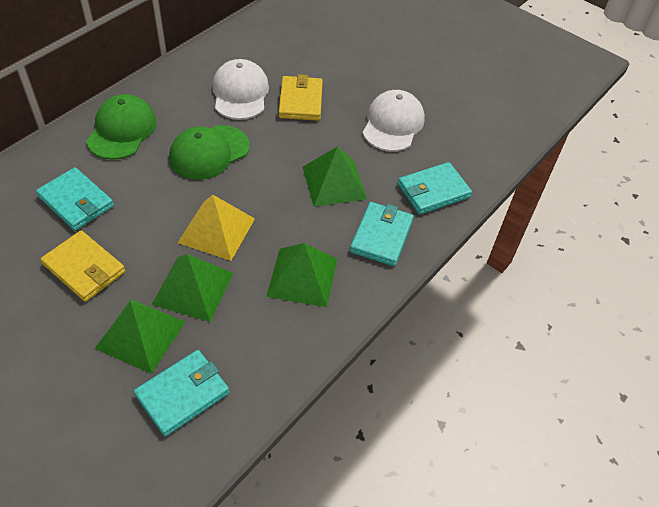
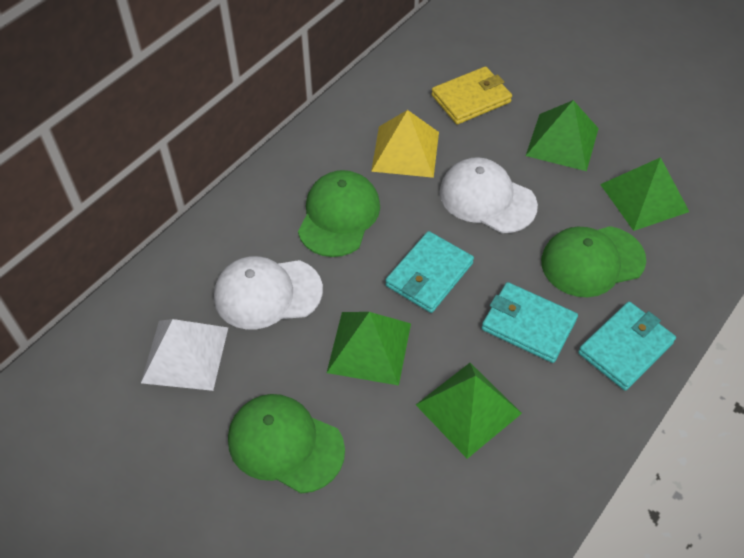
green cap: 2 -> 3
turquoise wallet: 4 -> 3
white pyramid: 0 -> 1
yellow wallet: 2 -> 1

